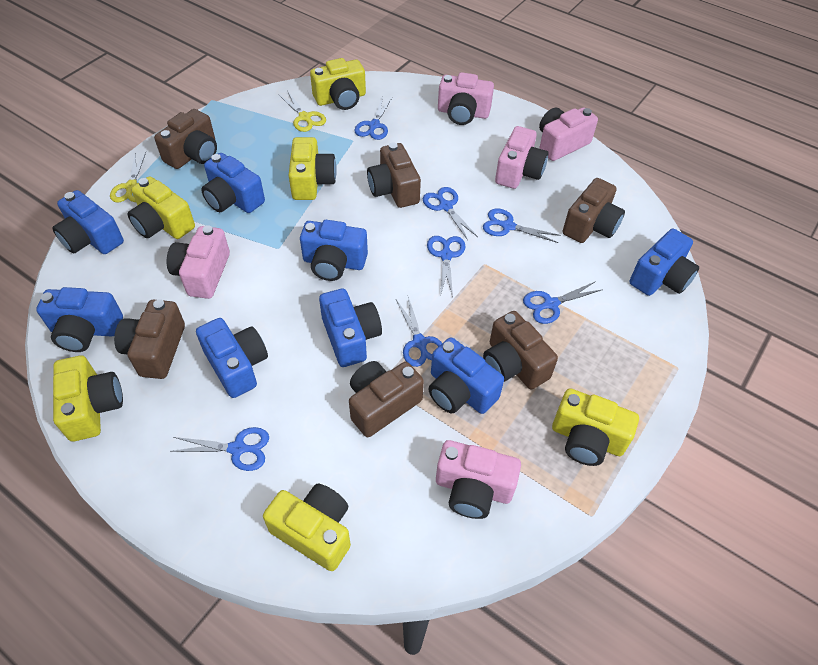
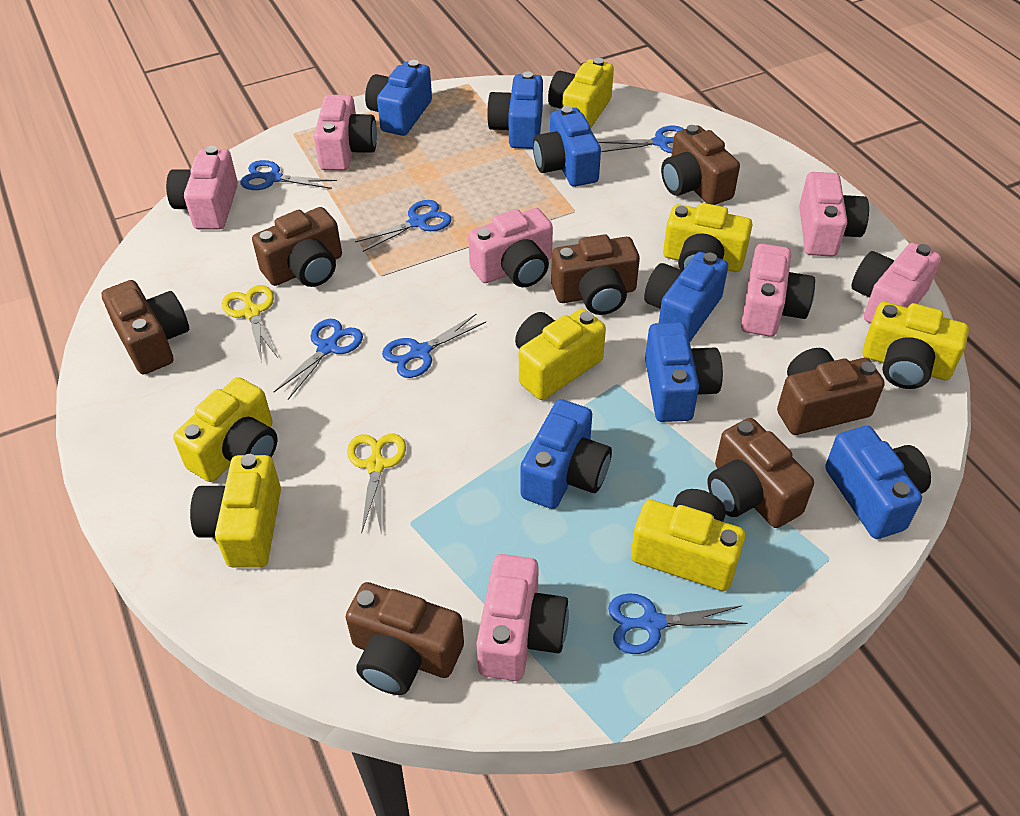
blue camera: 8 -> 7
blue scissors: 7 -> 6
brown camera: 6 -> 7
pink camera: 5 -> 7
yellow camera: 6 -> 7

